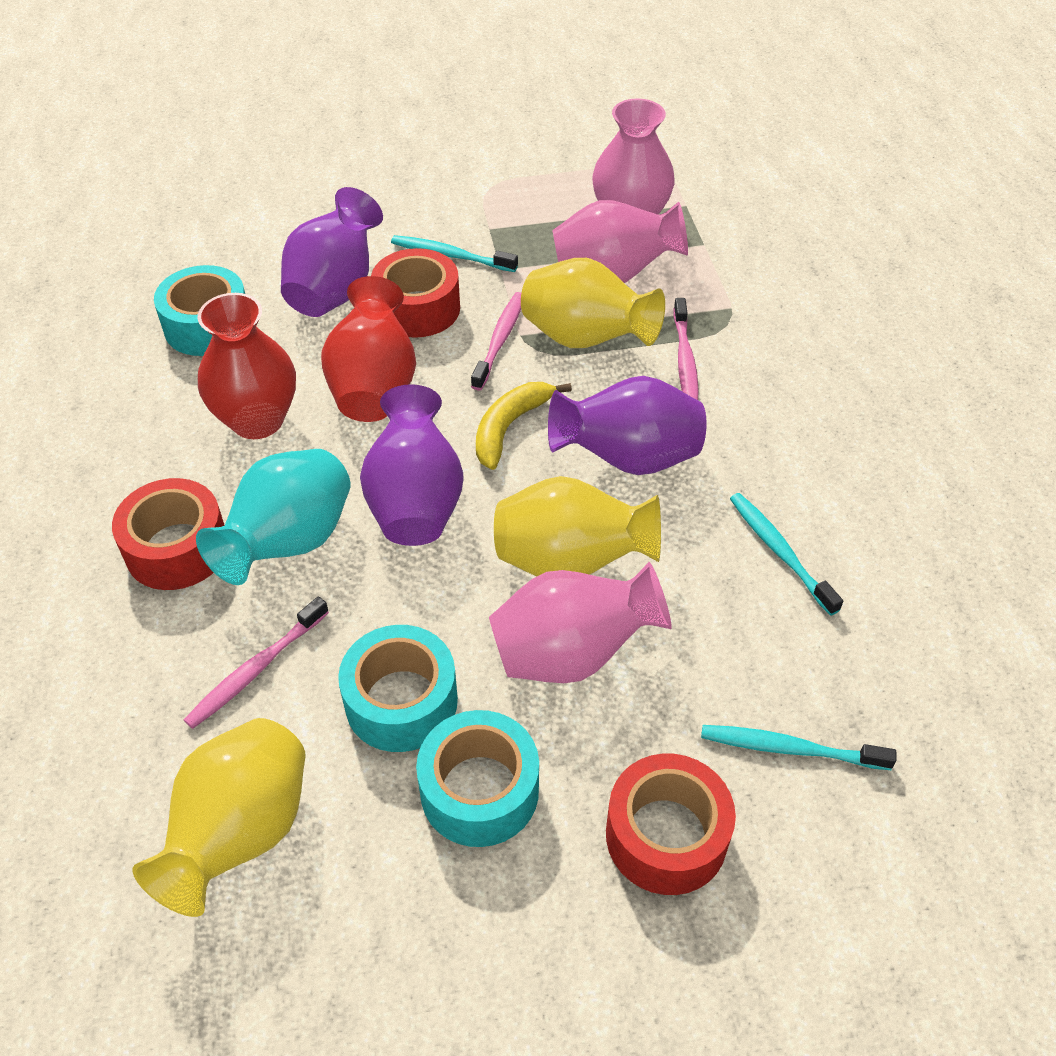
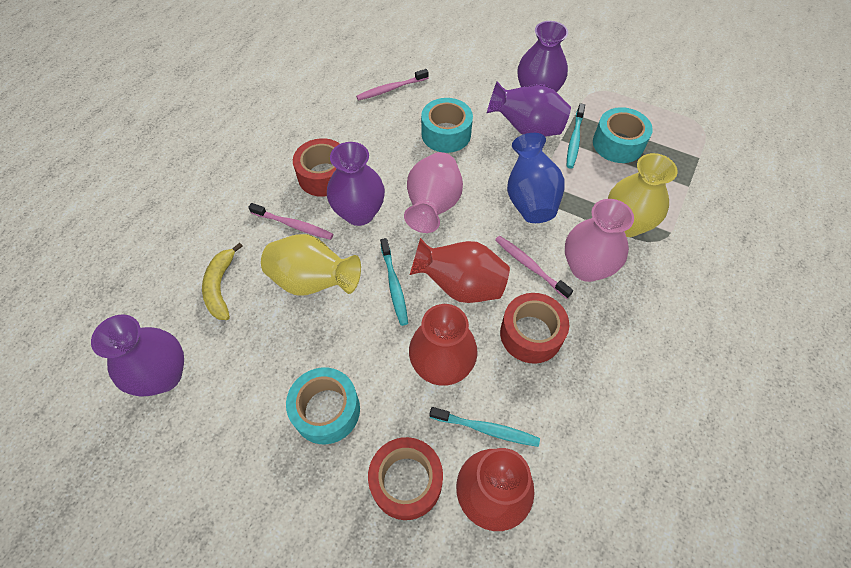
blue vase: 0 -> 1
pink vase: 3 -> 2
purple vase: 3 -> 4
red vase: 2 -> 3
turquoise vase: 1 -> 0
yellow vase: 3 -> 2

